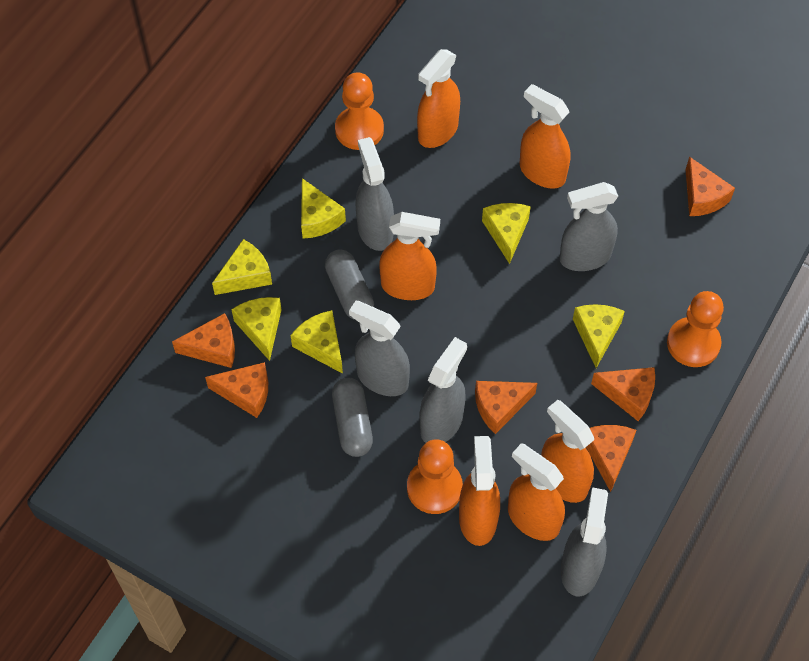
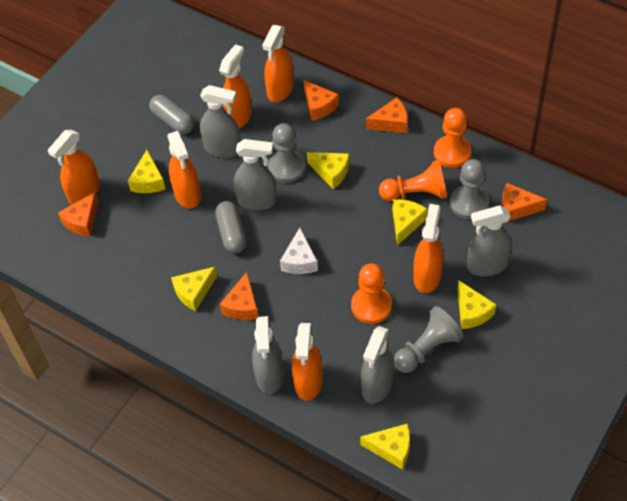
grey pawn: 0 -> 3
orange cheese: 6 -> 5
white cheese: 0 -> 1

